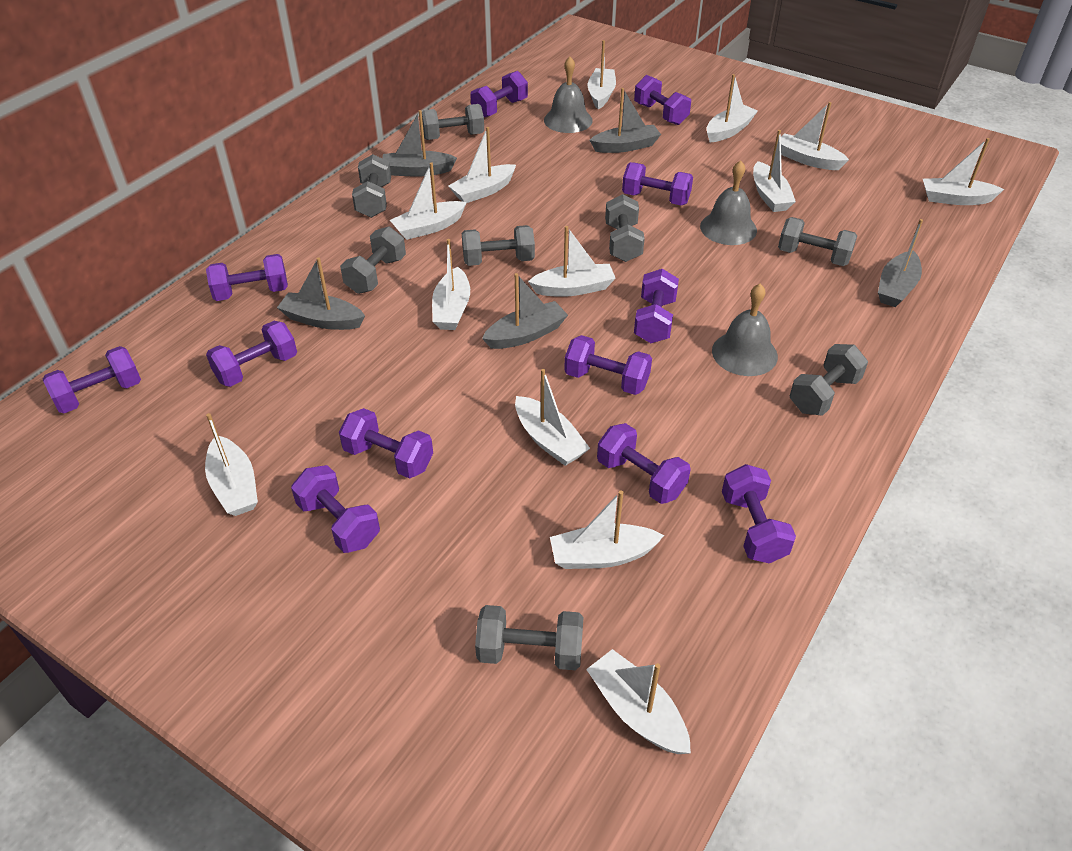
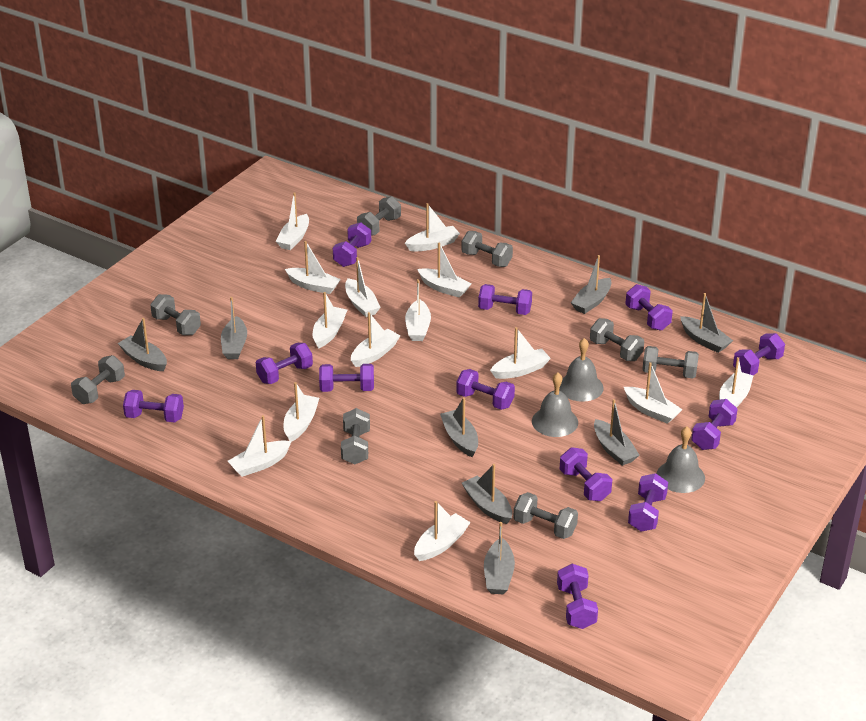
grey boat: 5 -> 8
white boat: 13 -> 14

